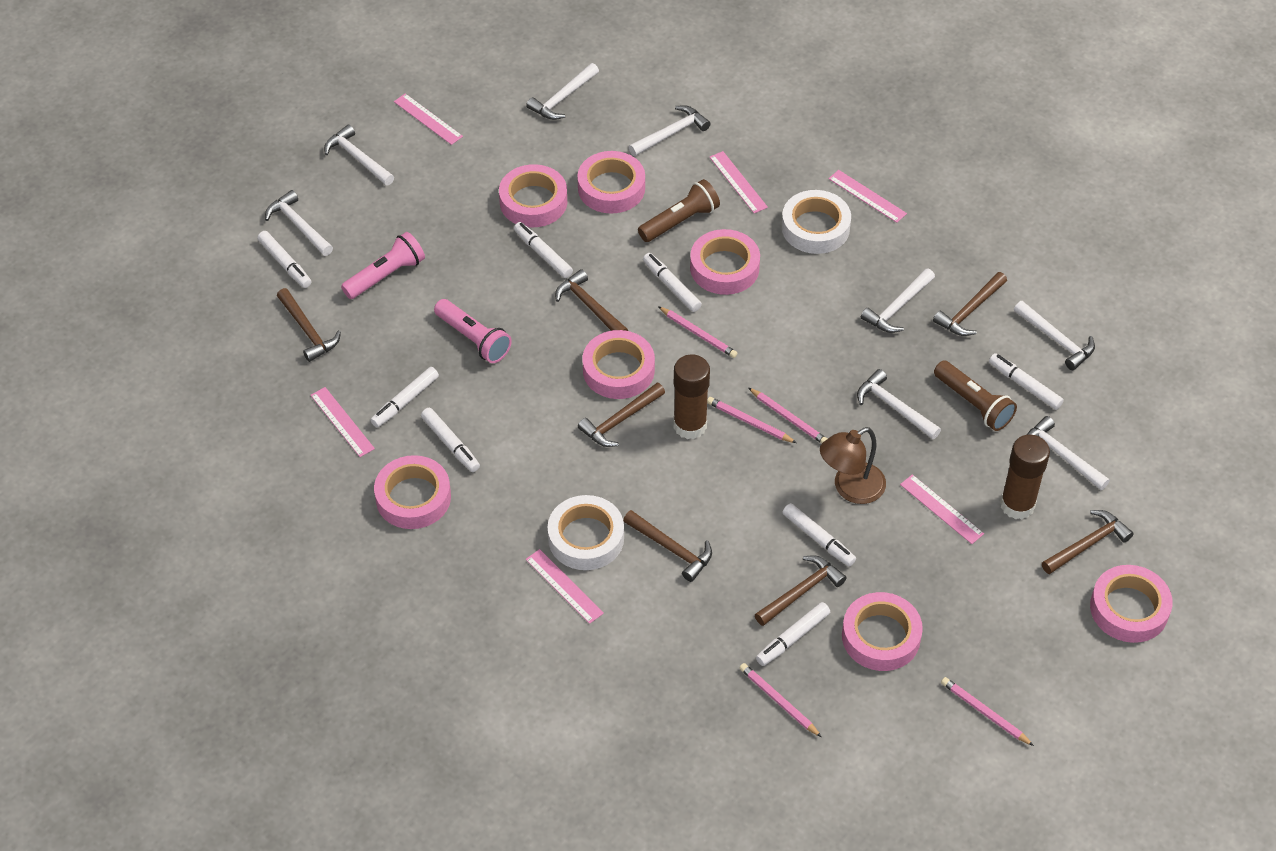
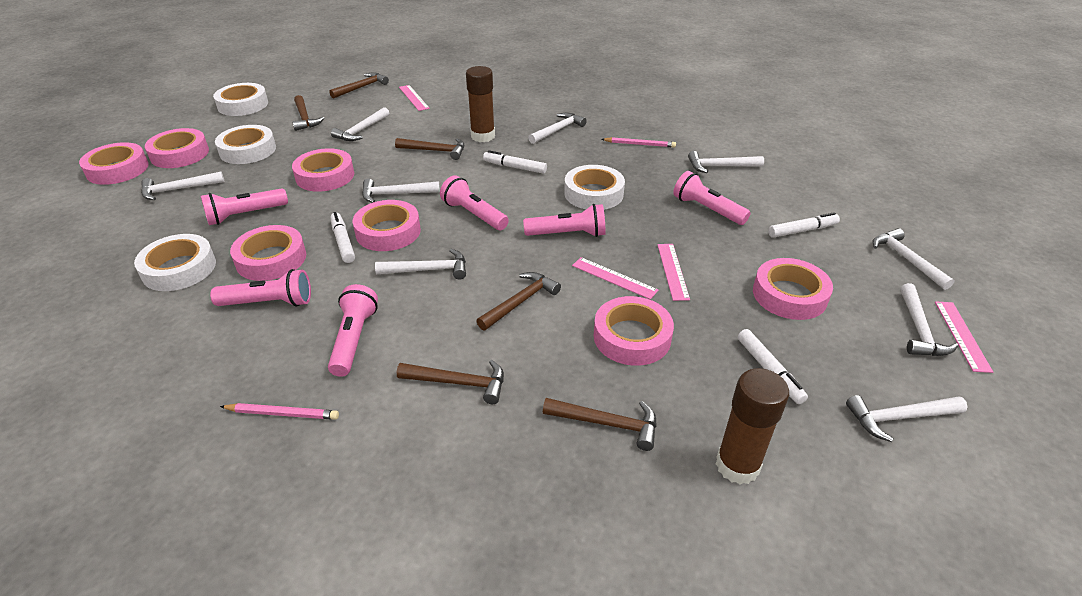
brown flashlight: 2 -> 0
brown hammer: 7 -> 6
brown lamp: 1 -> 0
pink flashlight: 2 -> 6
pink pencil: 5 -> 2
pink ruler: 6 -> 4
white hammer: 8 -> 9
white marker: 8 -> 4
white tape: 2 -> 4

